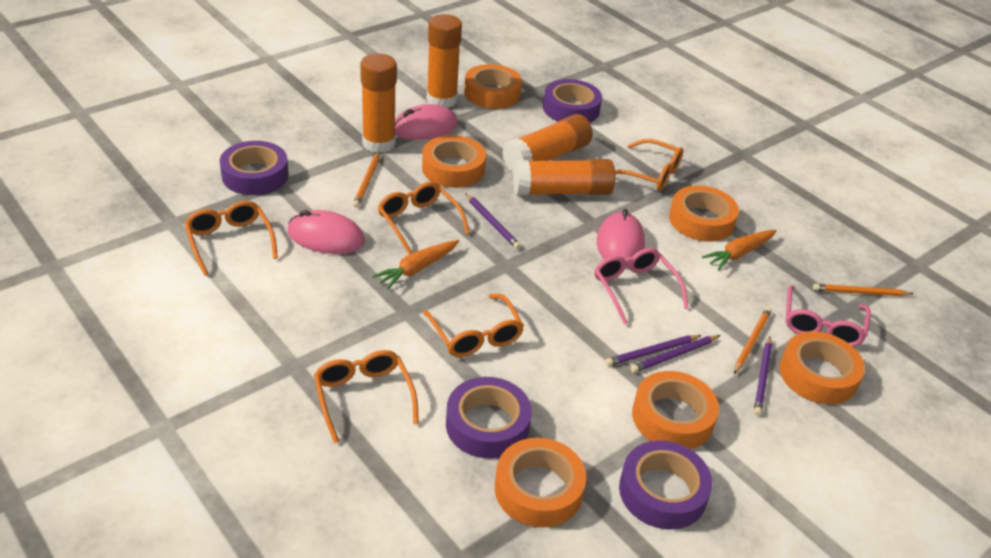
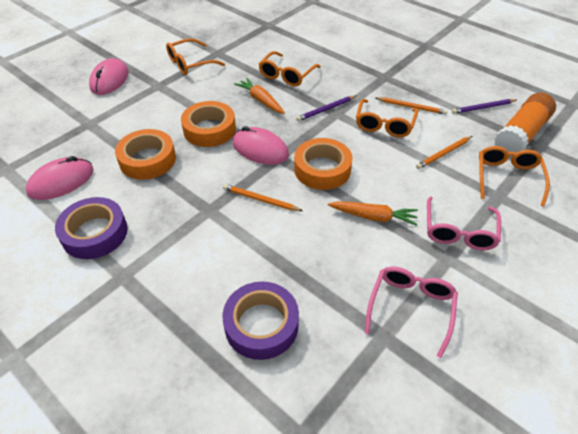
orange glasses: 5 -> 4
orange glue stick: 4 -> 1
orange tape: 6 -> 3
purple pencil: 4 -> 2
purple tape: 4 -> 2

